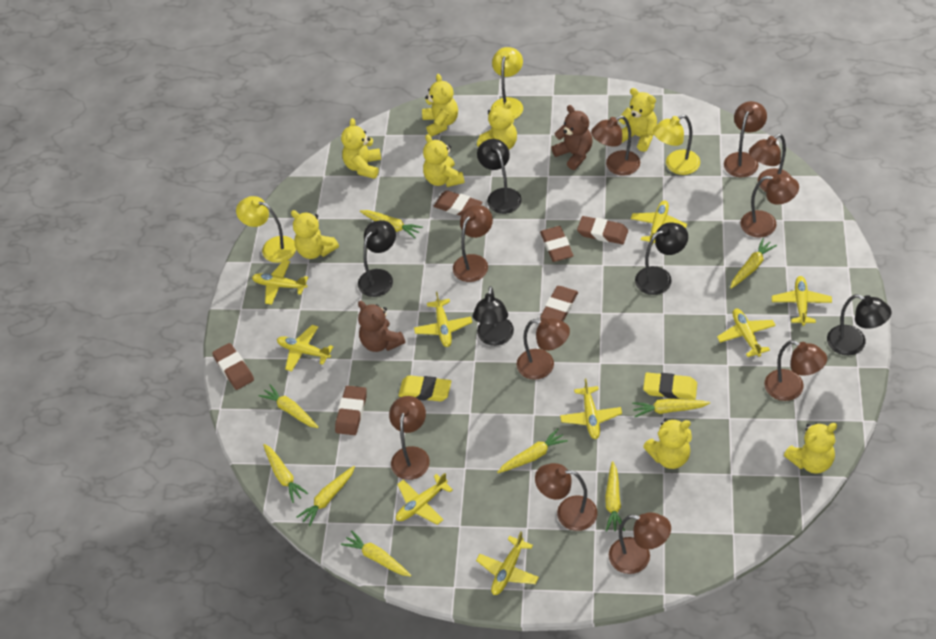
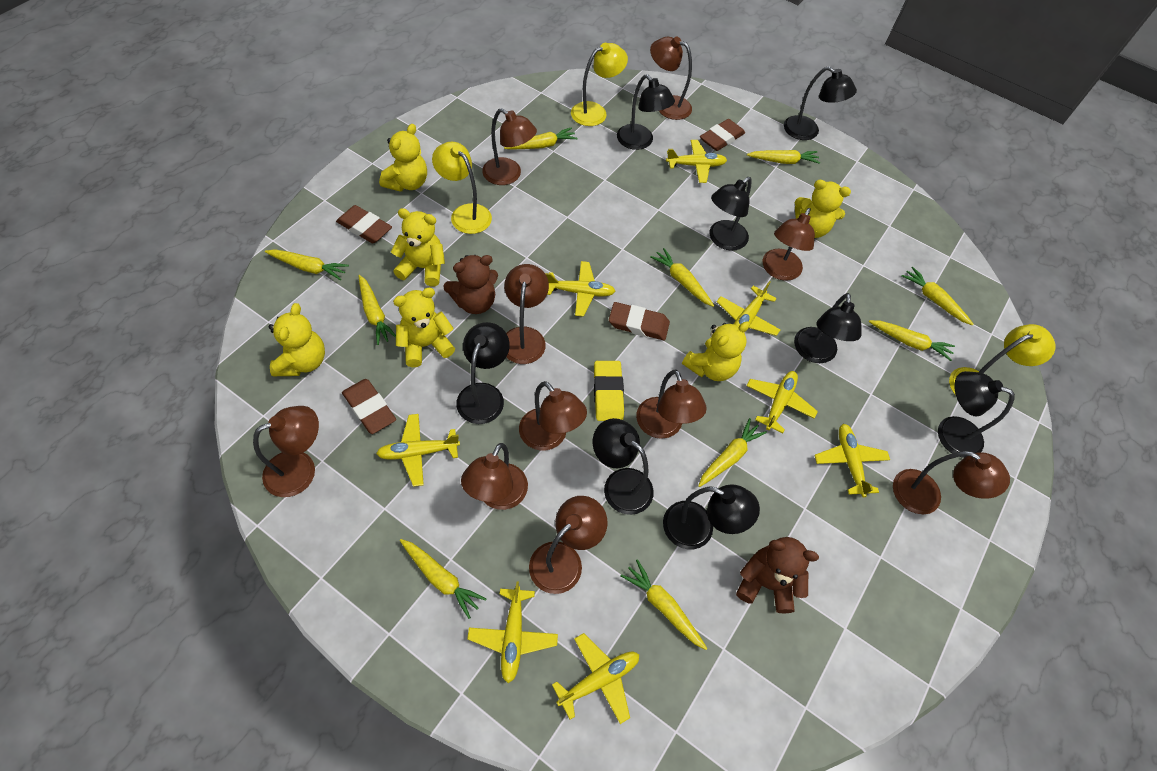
black lamp: 5 -> 8
brown eraser: 6 -> 4
yellow carrot: 9 -> 10
yellow eraser: 2 -> 1
yellow plane: 9 -> 8
yellow teddy bear: 8 -> 6

